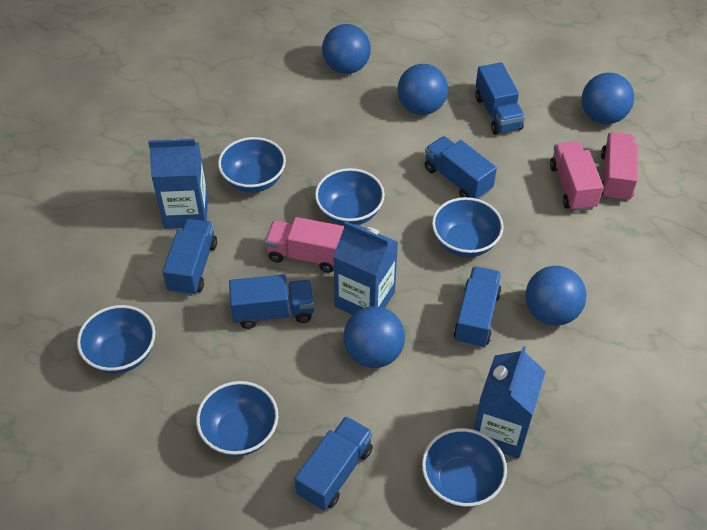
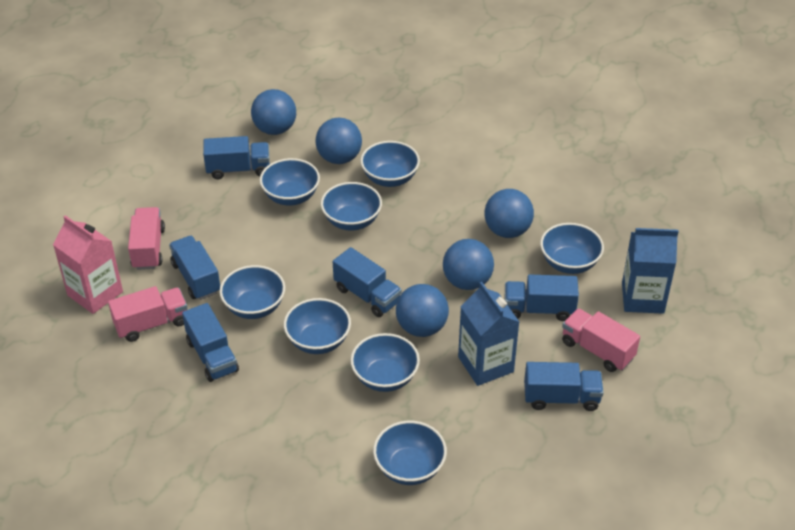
blue bowl: 6 -> 8
blue carton: 3 -> 2
pink carton: 0 -> 1

